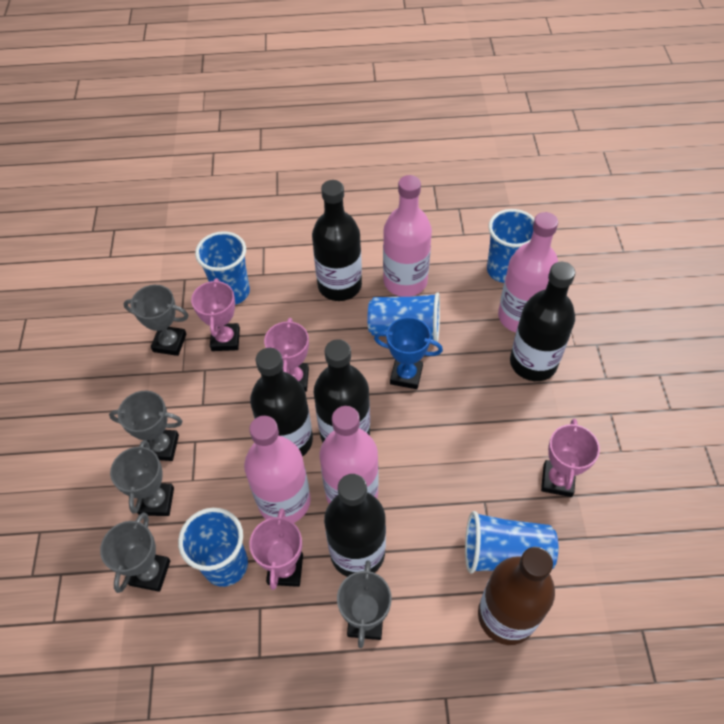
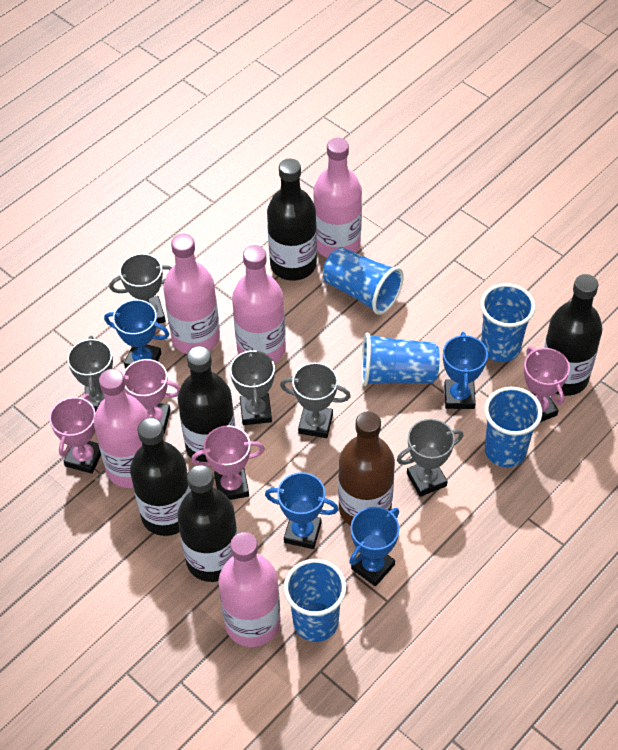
blue trophy: 1 -> 4
pink bottle: 4 -> 5

